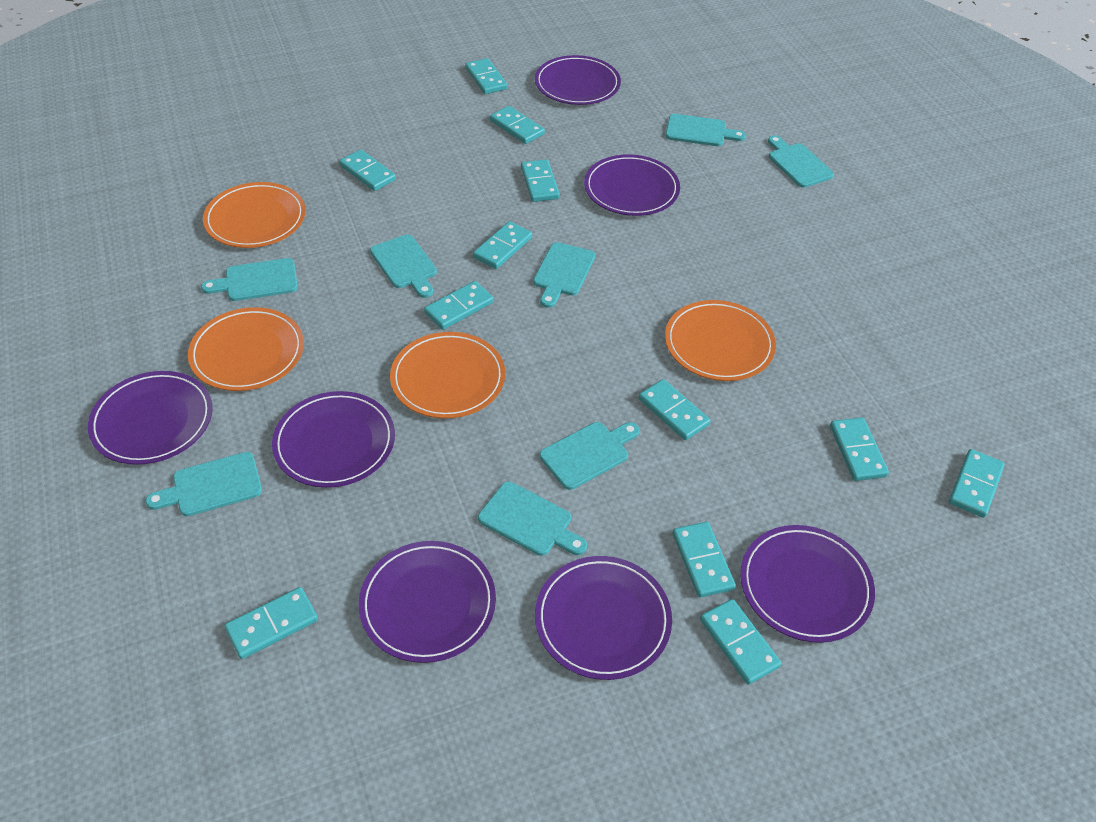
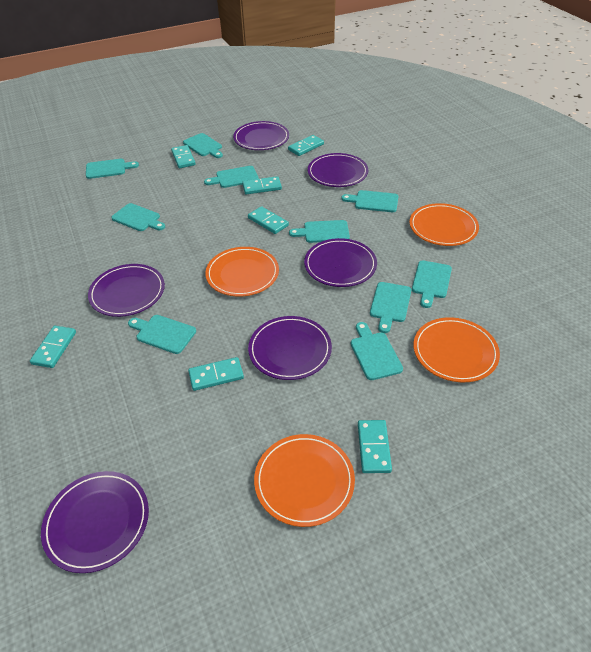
purple plate: 7 -> 6
turquoise cutting board: 8 -> 10
turquoise domino: 12 -> 7

